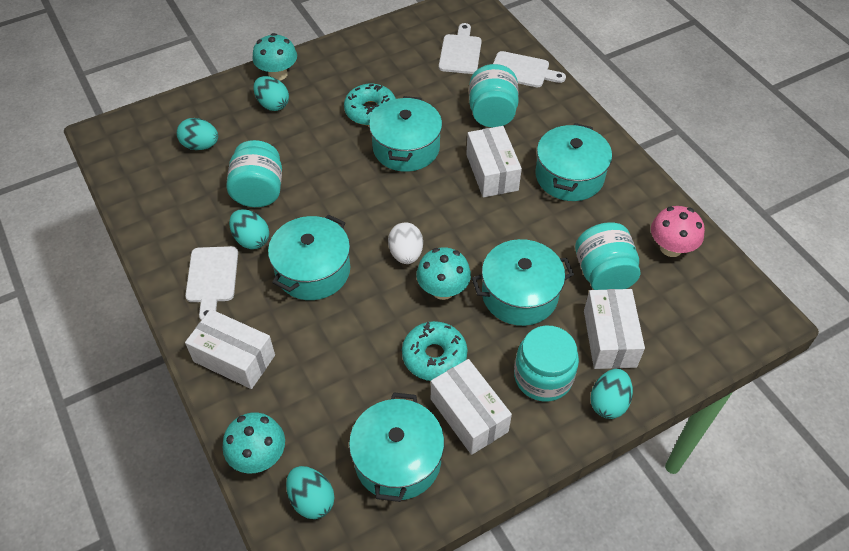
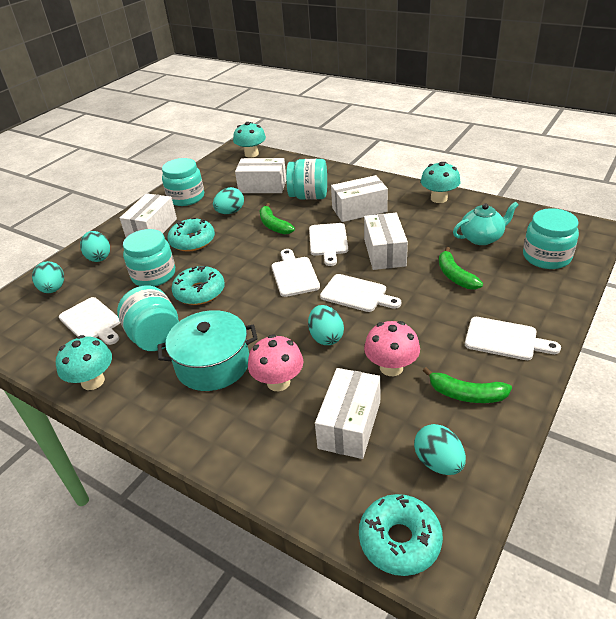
green banana: 0 -> 3
pink mushroom: 1 -> 2
turquoise donut: 2 -> 3
turquoise jar: 4 -> 5
turquoise pot: 5 -> 1
turquoise teapot: 0 -> 1
white box: 4 -> 5
white cutting board: 3 -> 5
white egg: 1 -> 0

